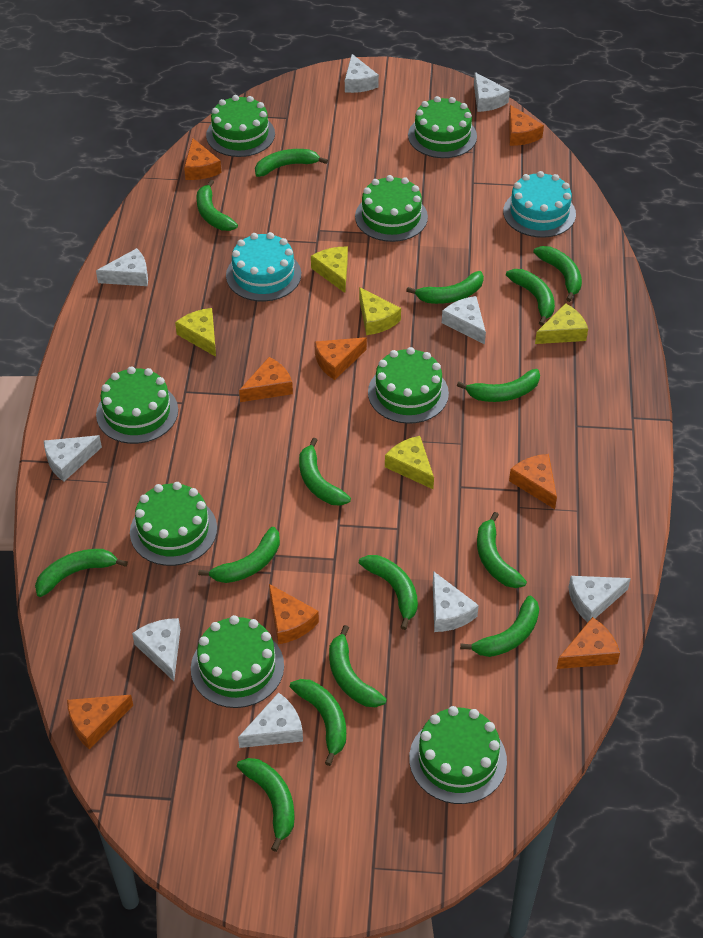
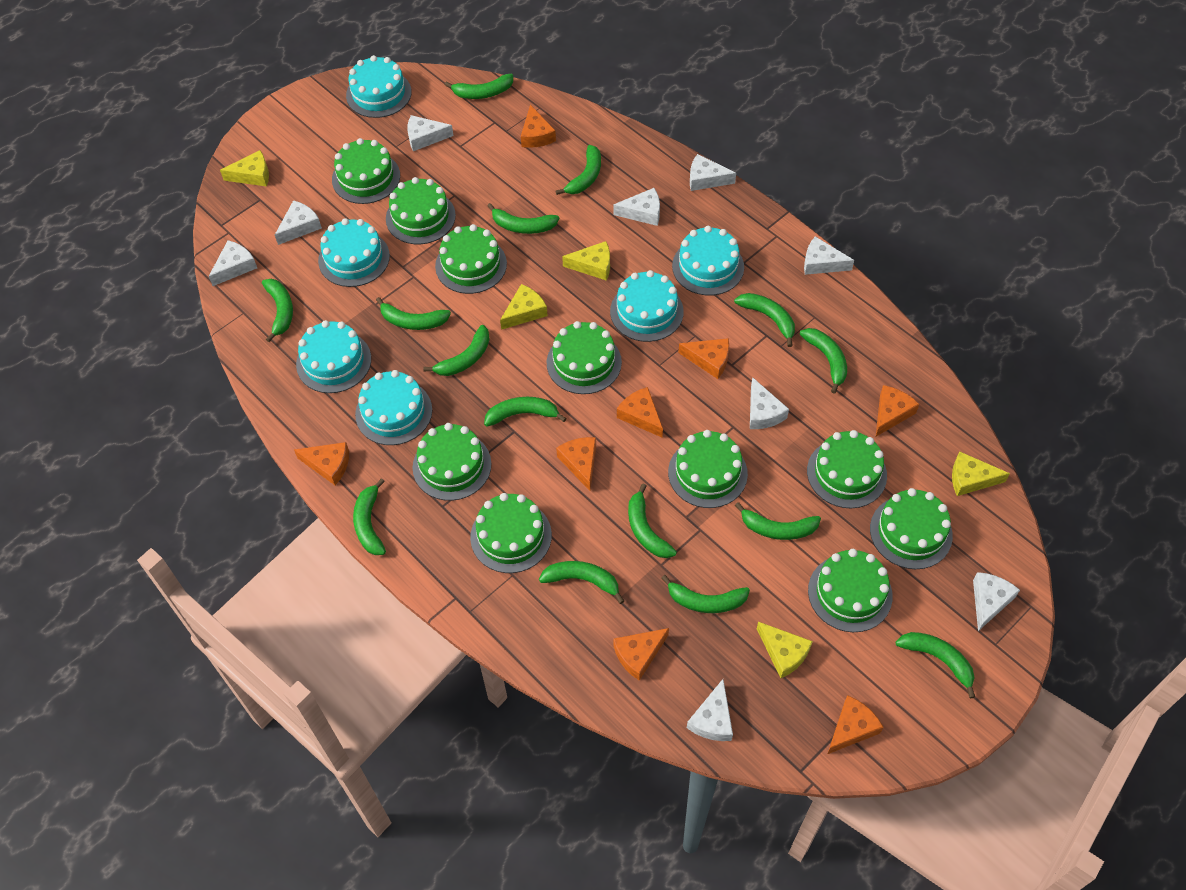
green cake: 8 -> 10
turquoise cake: 2 -> 6

